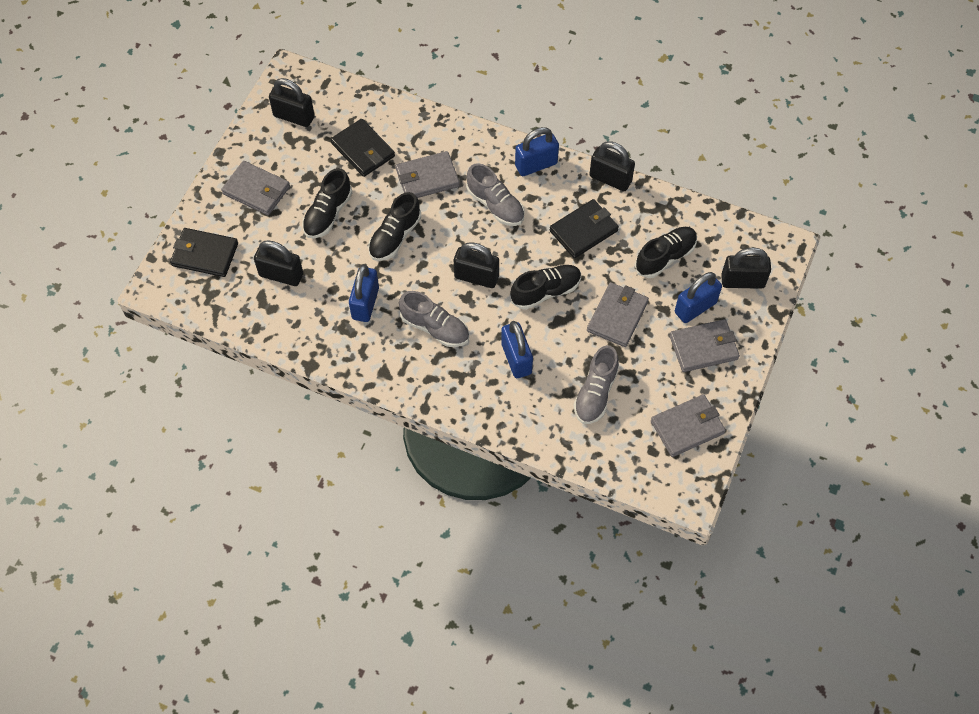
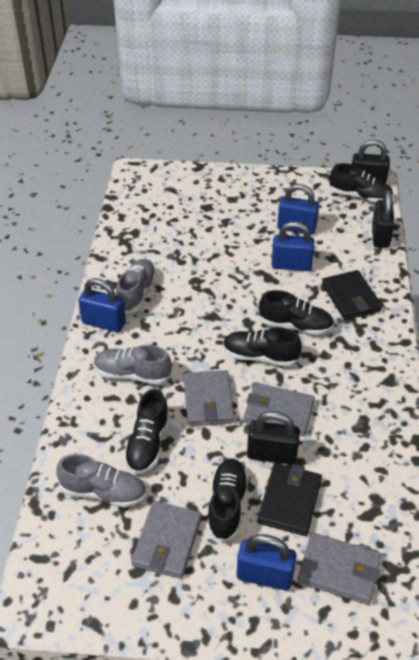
black padlock: 5 -> 3
black shoe: 4 -> 5
black wallet: 3 -> 2
grey wallet: 5 -> 4

